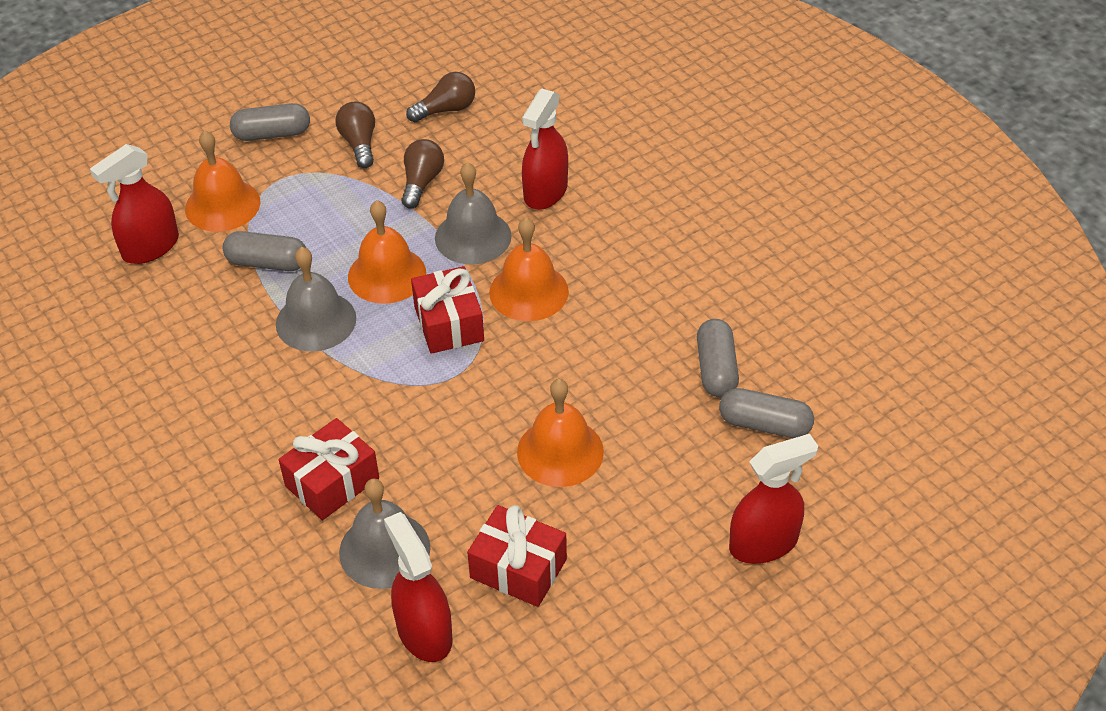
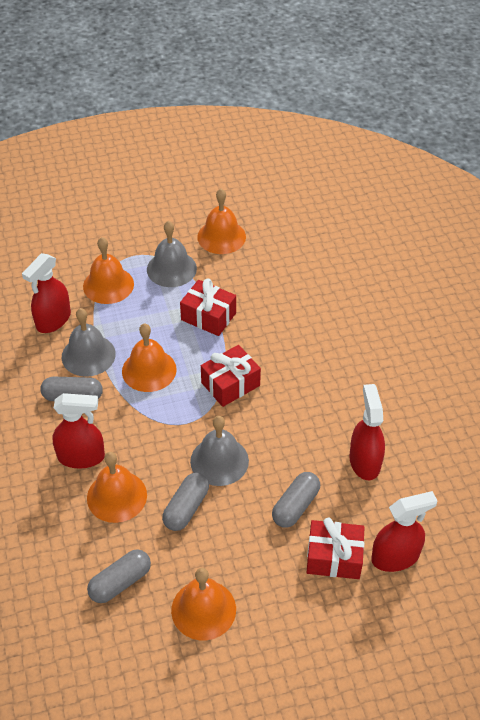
brown light bulb: 3 -> 0
orange bell: 4 -> 5

